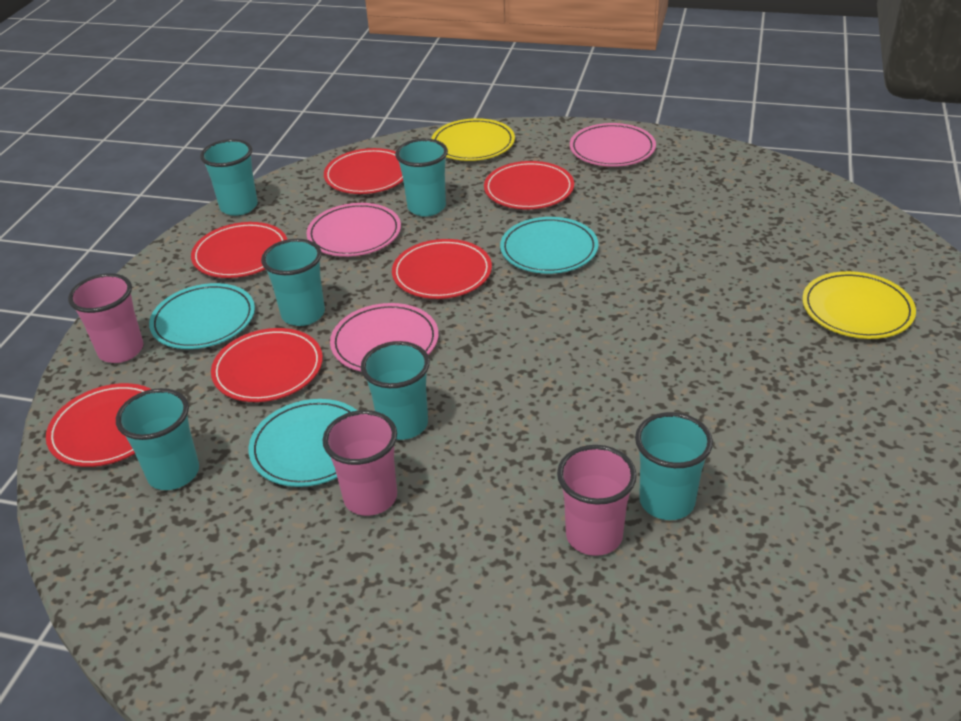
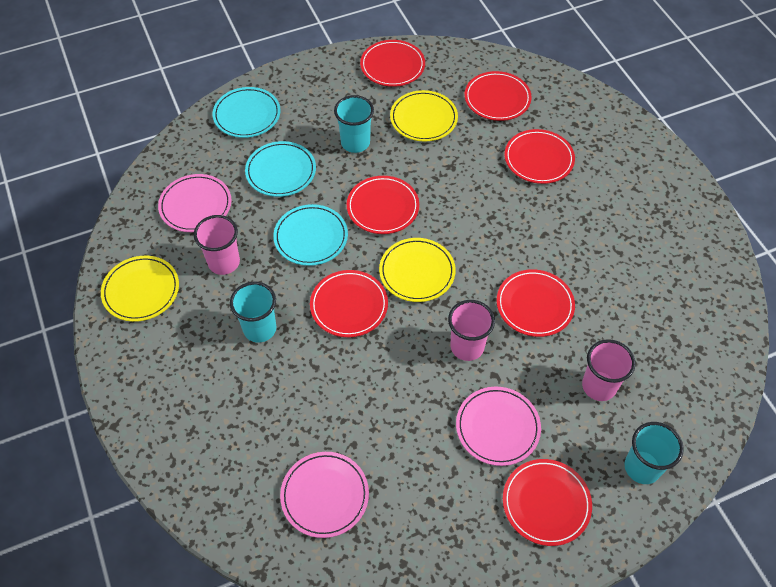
red plate: 6 -> 7
turquoise cup: 6 -> 3
yellow plate: 2 -> 3

